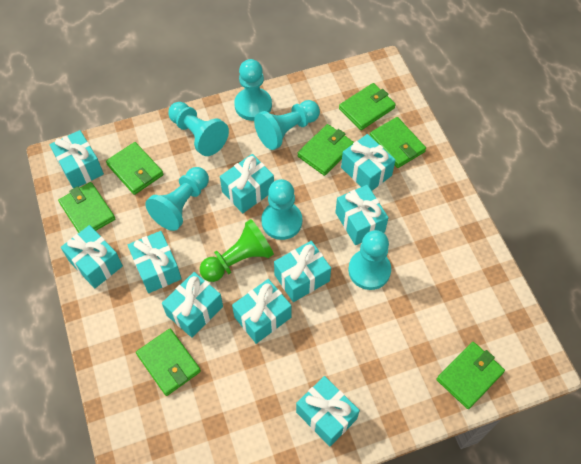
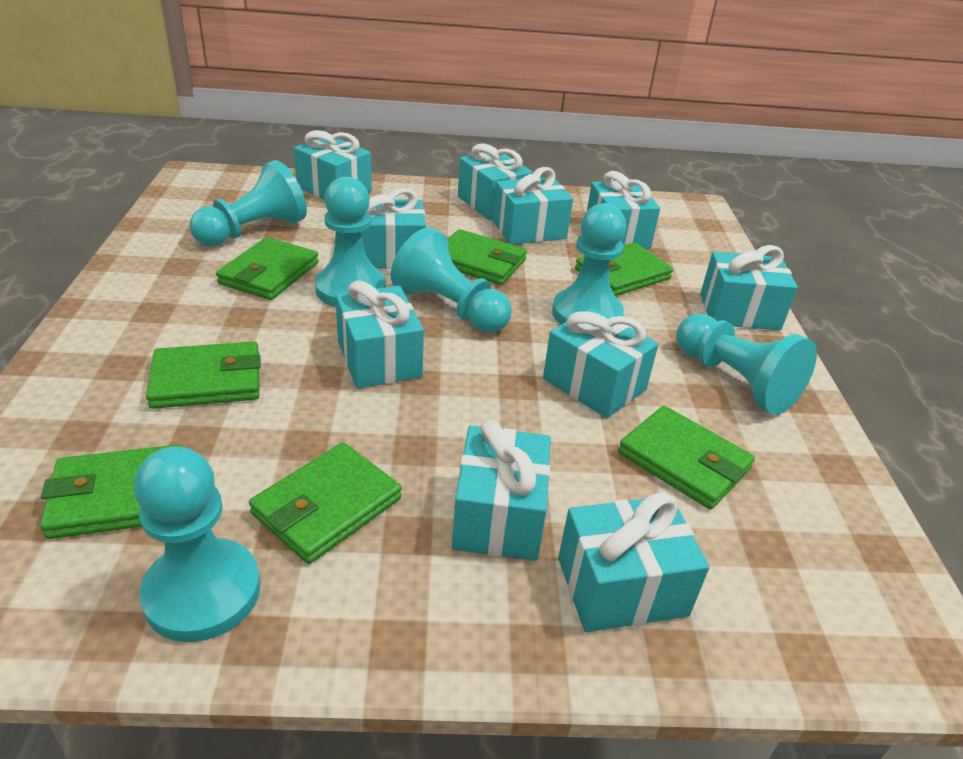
green pawn: 1 -> 0

